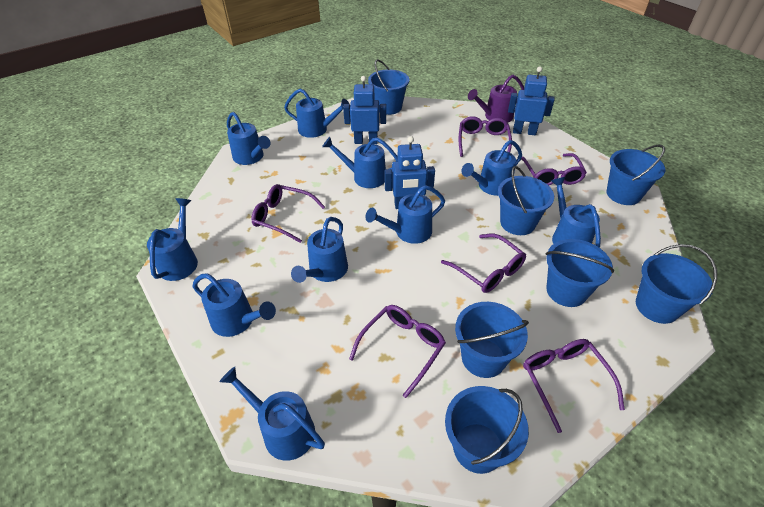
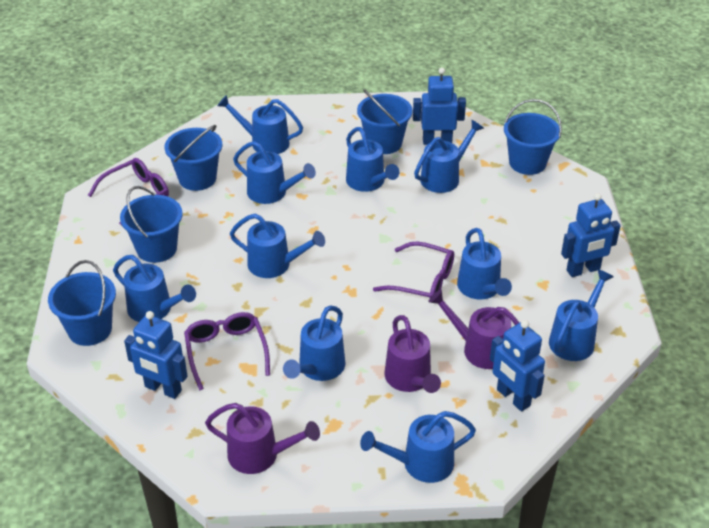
blue bucket: 7 -> 5
blue robot: 3 -> 4
purple glasses: 6 -> 3
purple watering can: 1 -> 3

